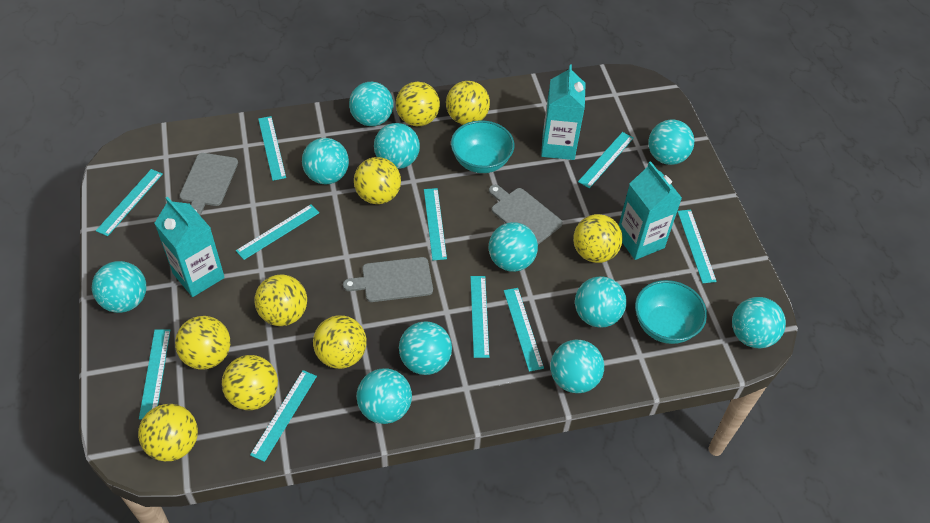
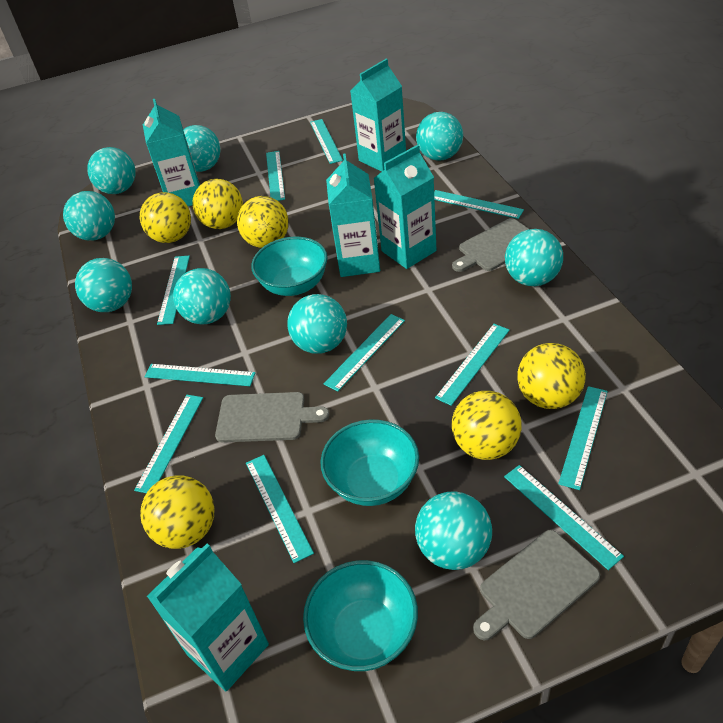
turquoise ball: 11 -> 9
turquoise bowl: 2 -> 3
turquoise carton: 3 -> 5
turquoise ruler: 10 -> 11
yellow ball: 9 -> 6

